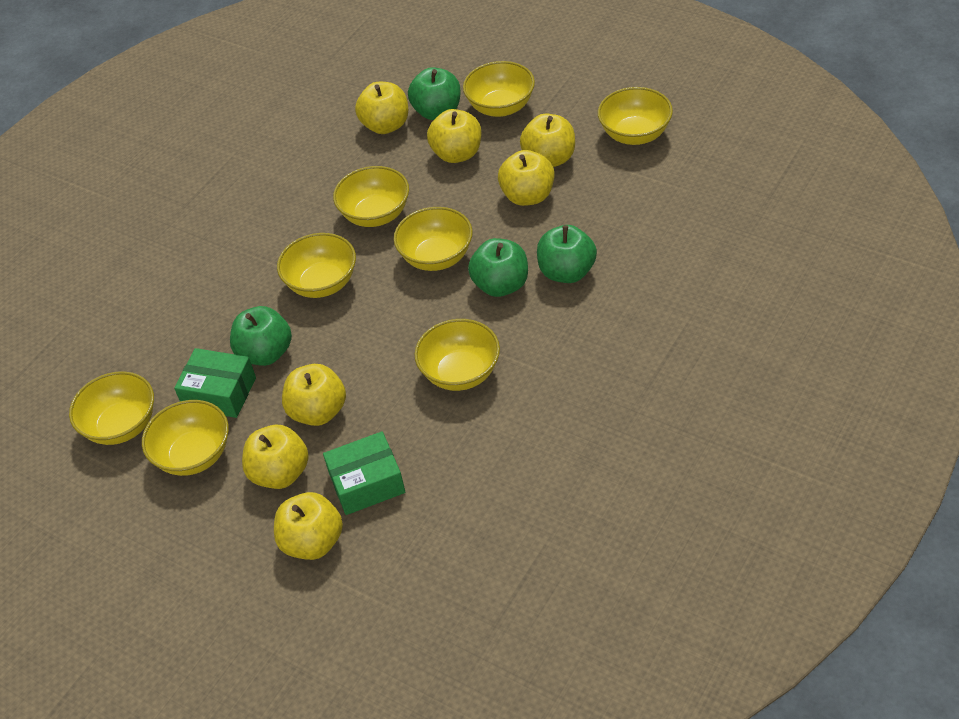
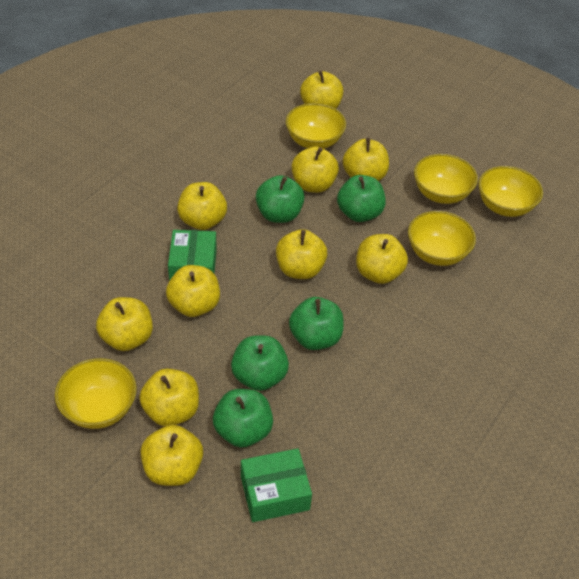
green apple: 4 -> 5
yellow apple: 7 -> 10
yellow bowl: 8 -> 5

